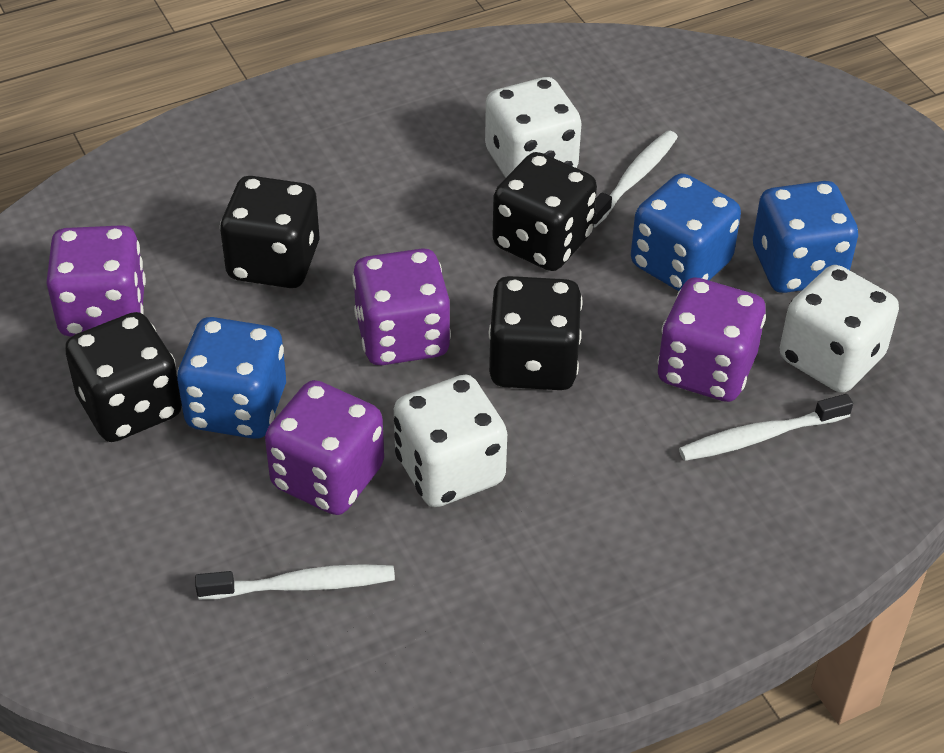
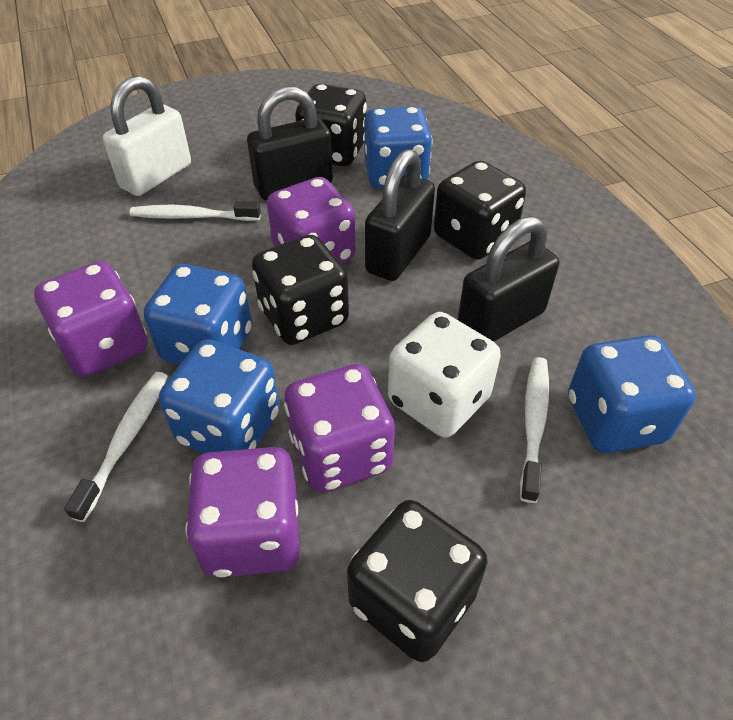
black padlock: 0 -> 3
blue dice: 3 -> 4
white dice: 3 -> 1
white padlock: 0 -> 1

